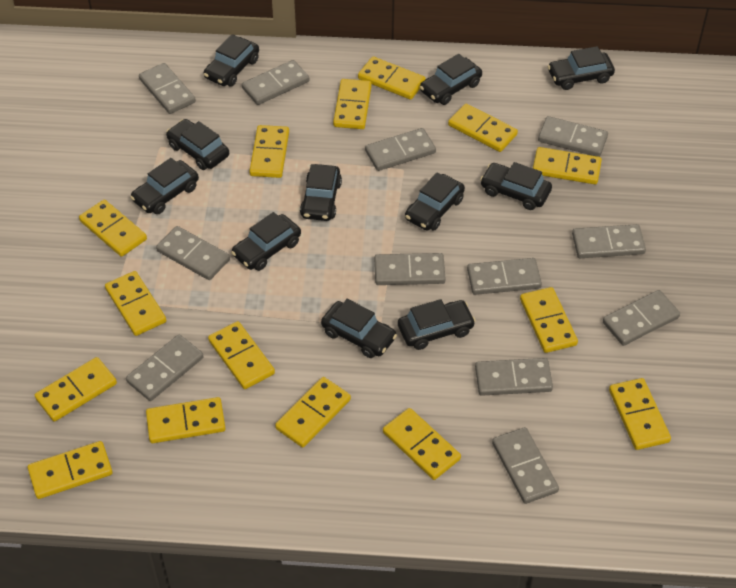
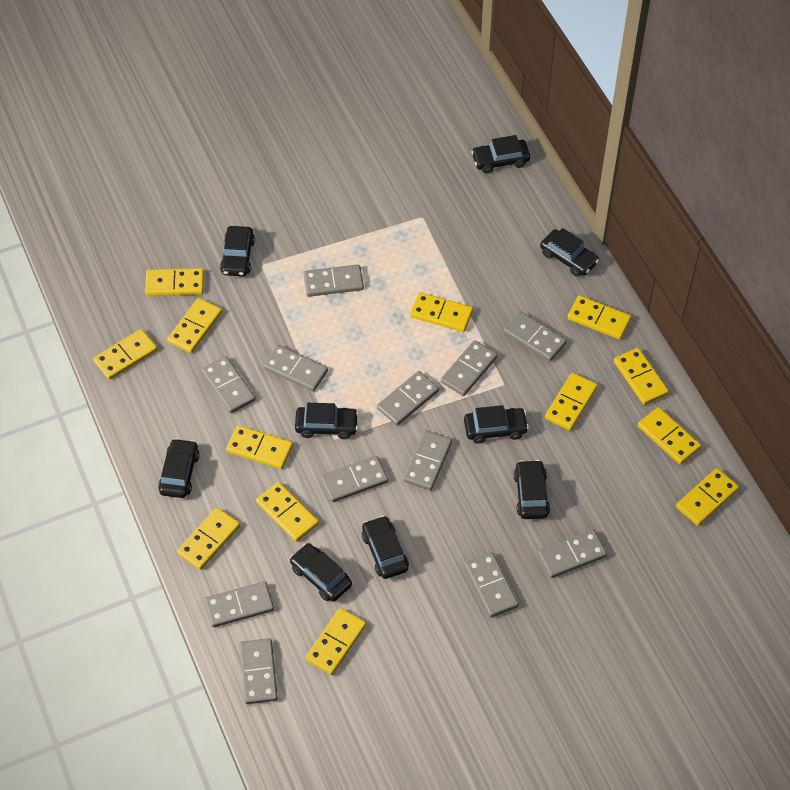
black car: 11 -> 9
yellow domino: 15 -> 13

